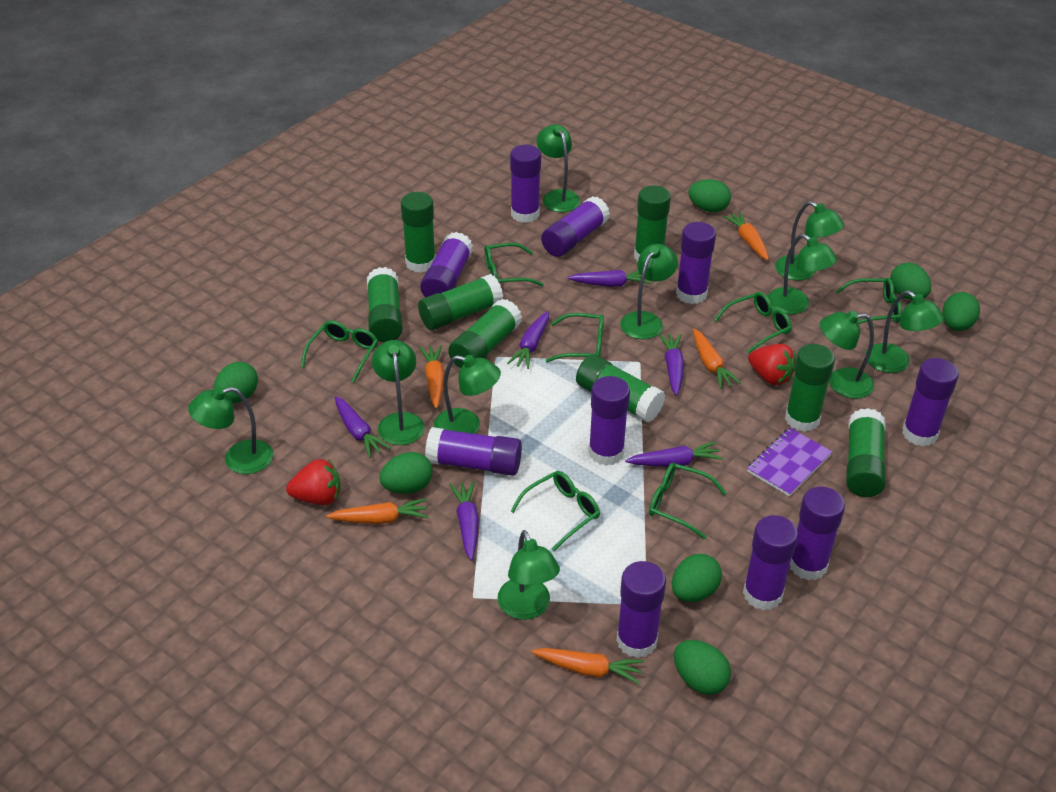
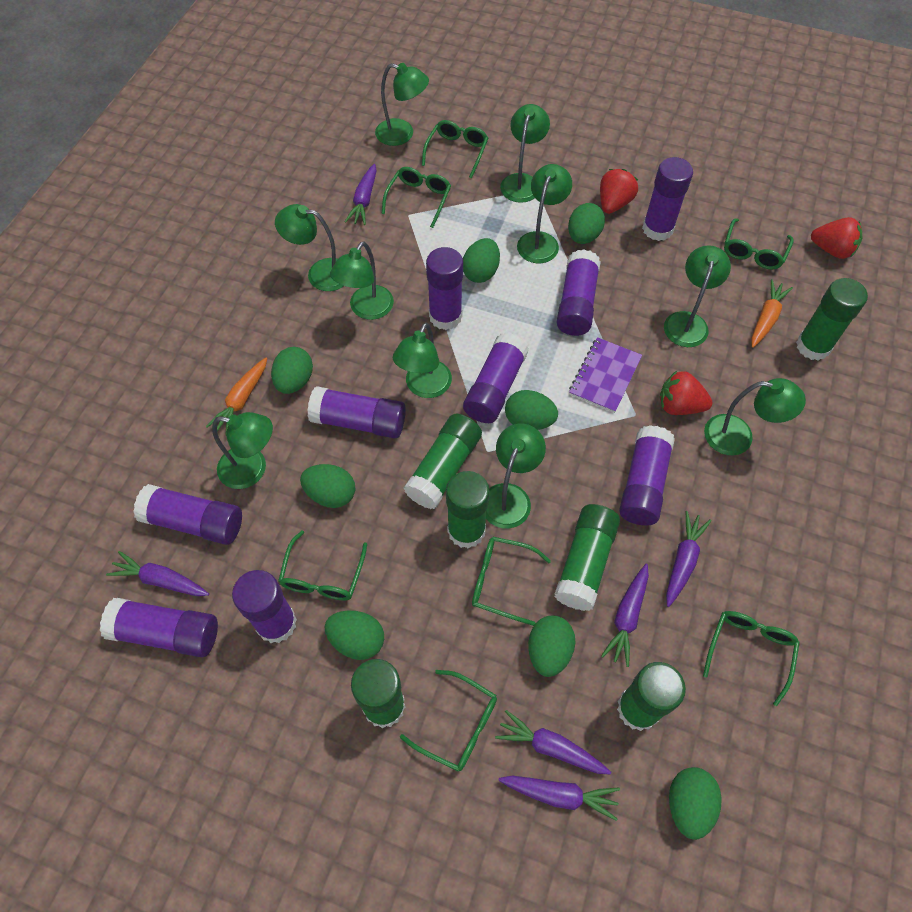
green egg: 7 -> 8
green glue stick: 8 -> 6
orange carrot: 5 -> 2
purple glue stick: 10 -> 9
red strawberry: 2 -> 3

